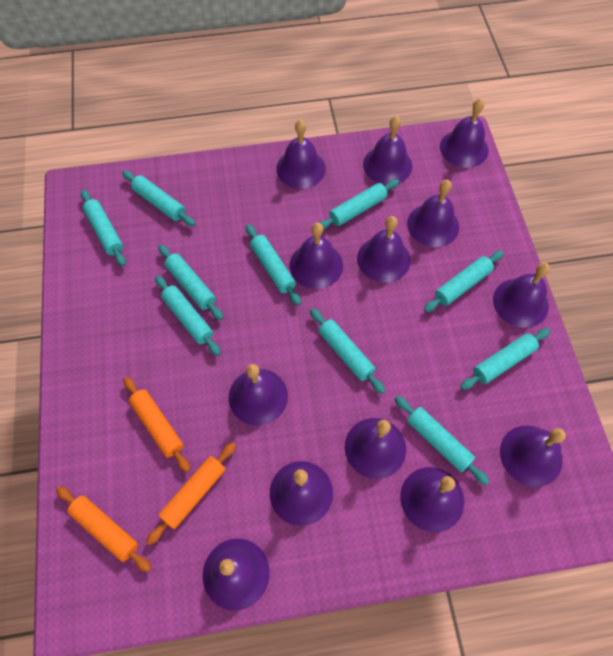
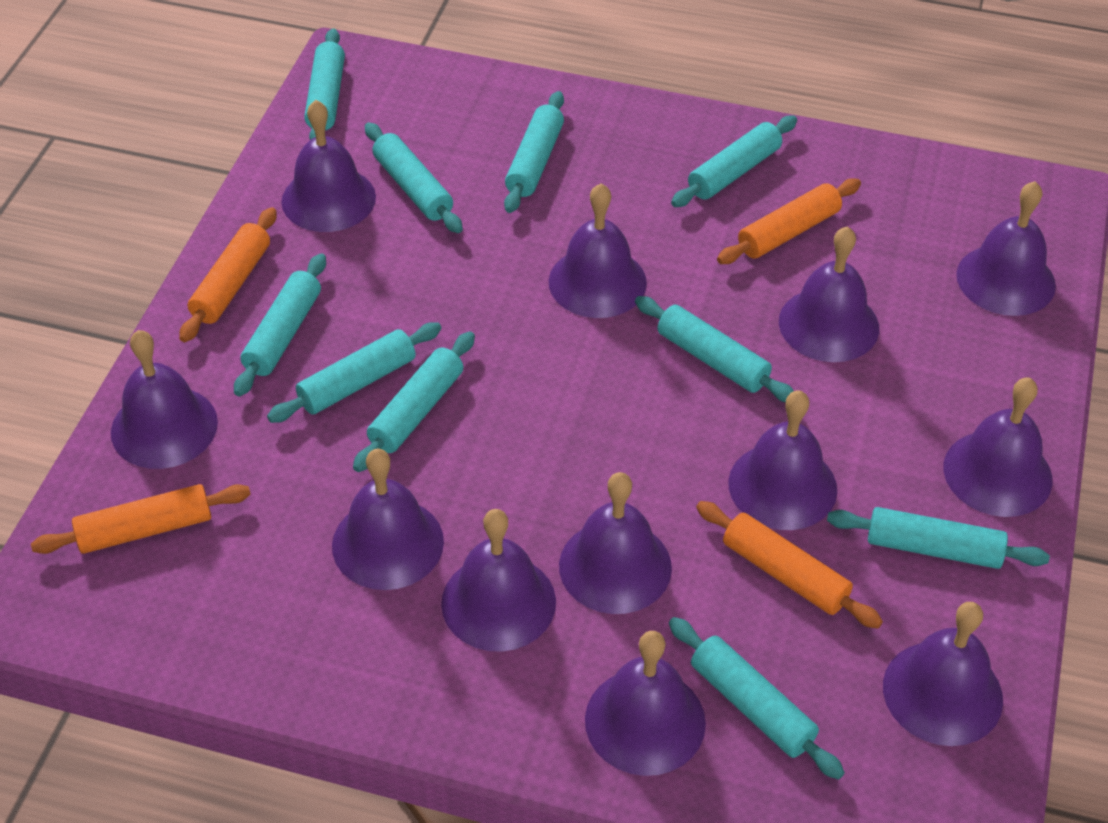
orange rolling pin: 3 -> 4
purple bell: 13 -> 12

